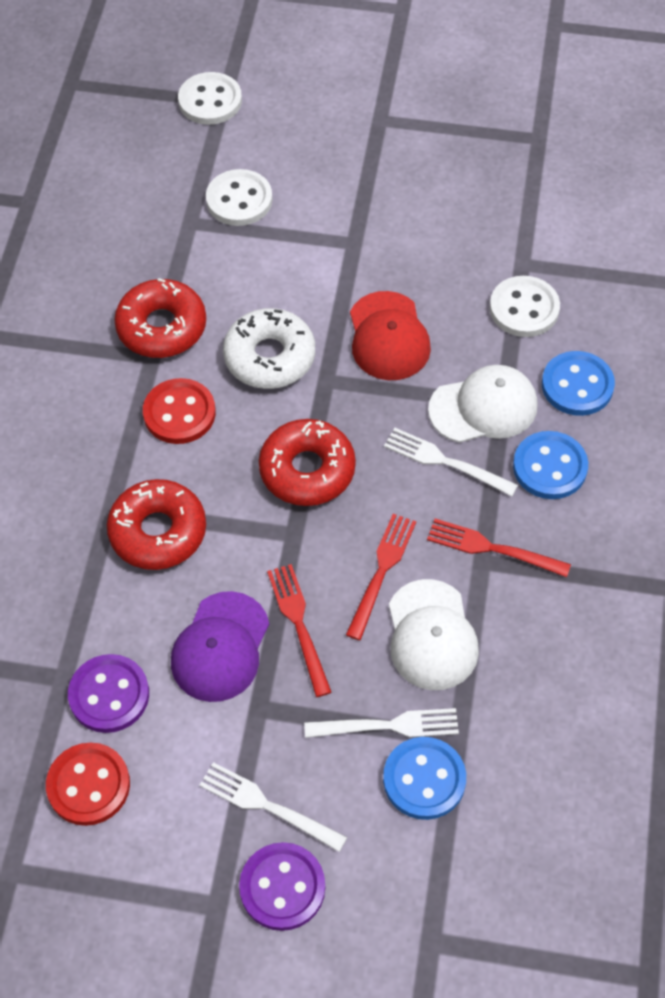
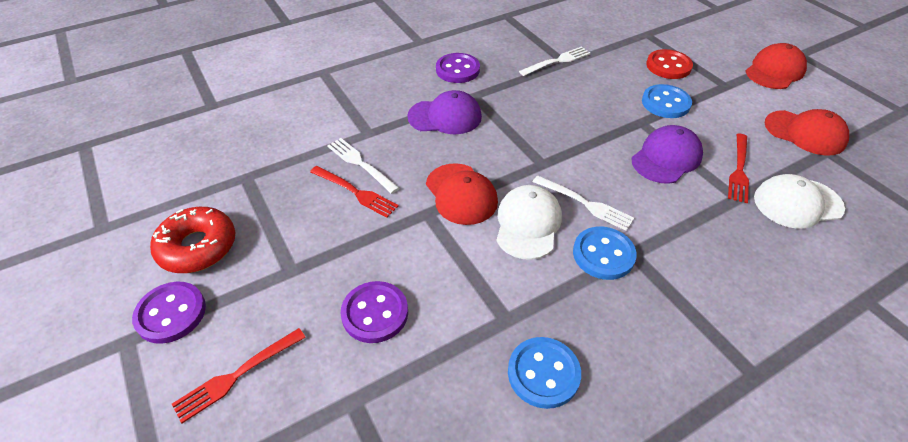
purple button: 2 -> 3
purple cap: 1 -> 2
red button: 2 -> 1
red cap: 1 -> 3
red donut: 3 -> 1
white button: 3 -> 0
white donut: 1 -> 0

